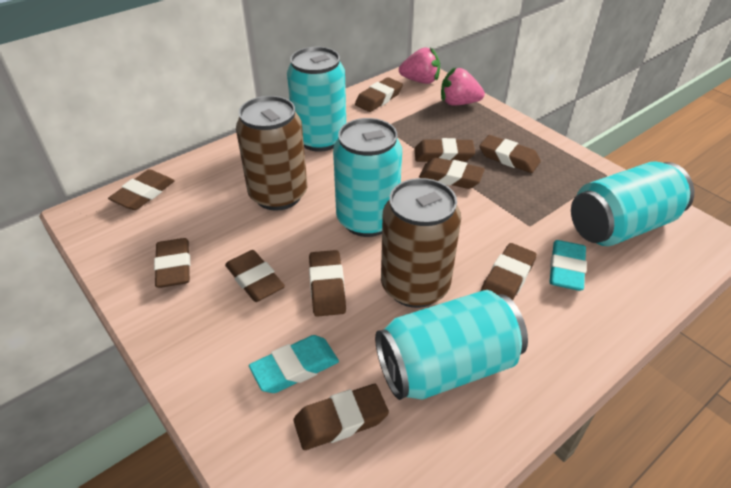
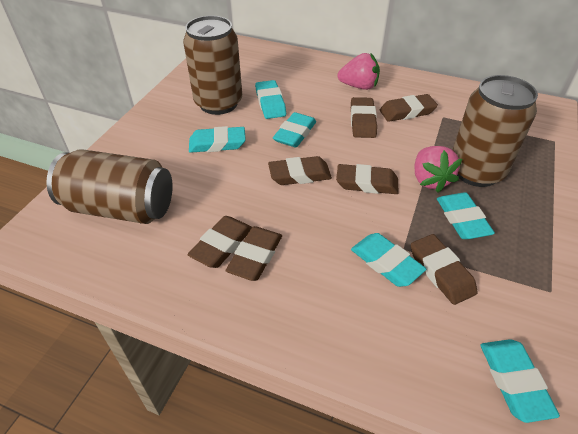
brown can: 2 -> 3
brown eraser: 10 -> 7
turquoise can: 4 -> 0
turquoise eraser: 2 -> 6

